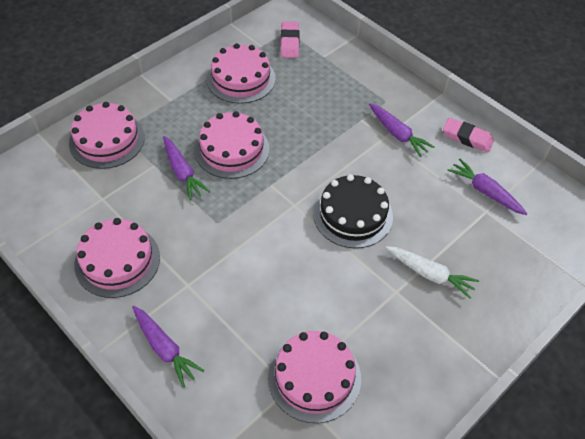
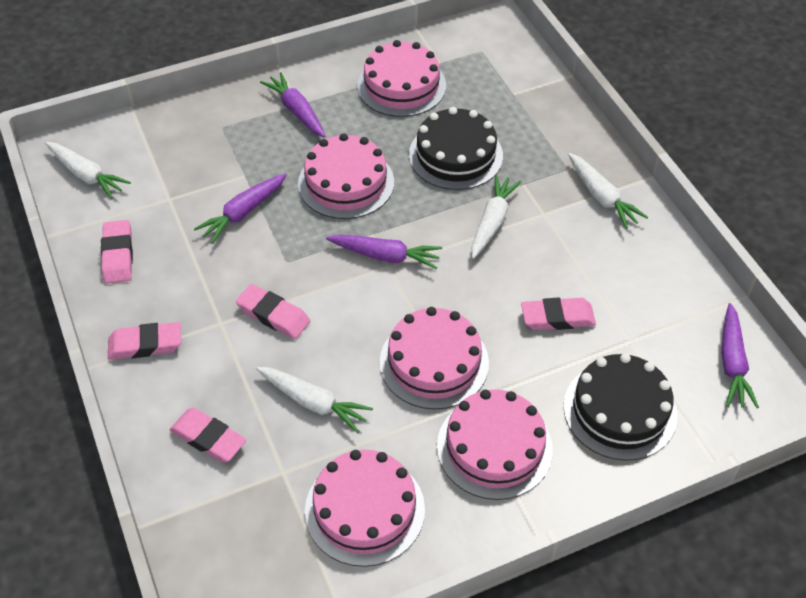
black cake: 1 -> 2
pink eraser: 2 -> 5
white carrot: 1 -> 4

